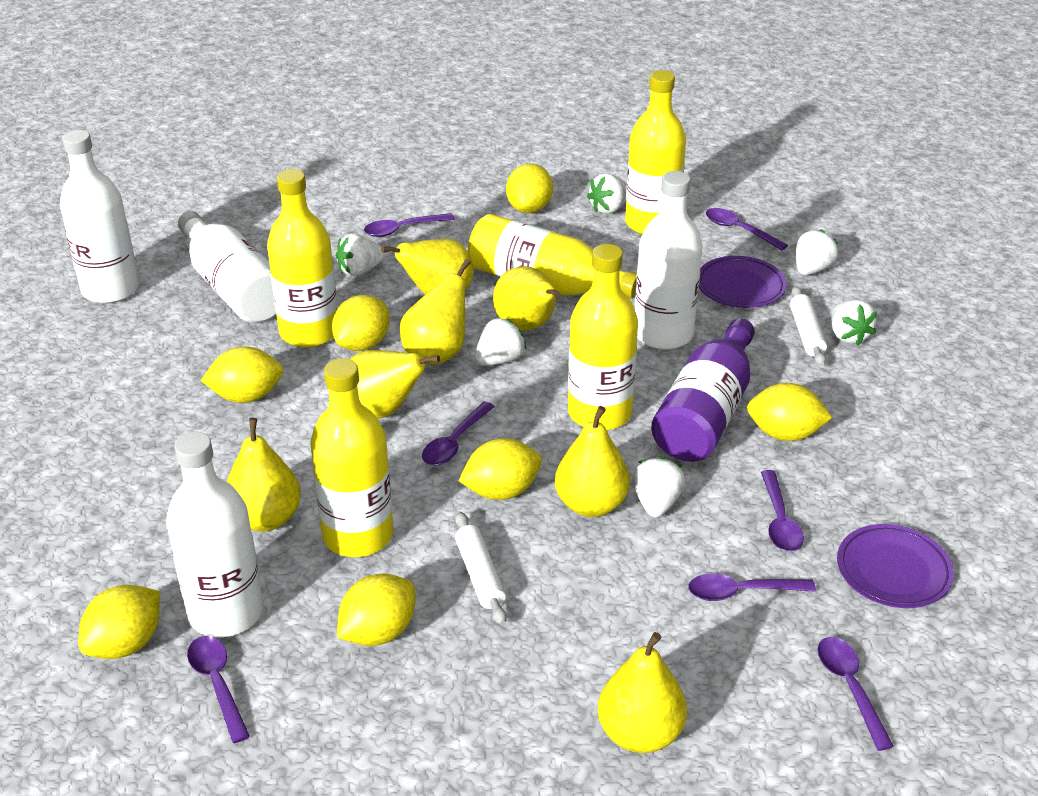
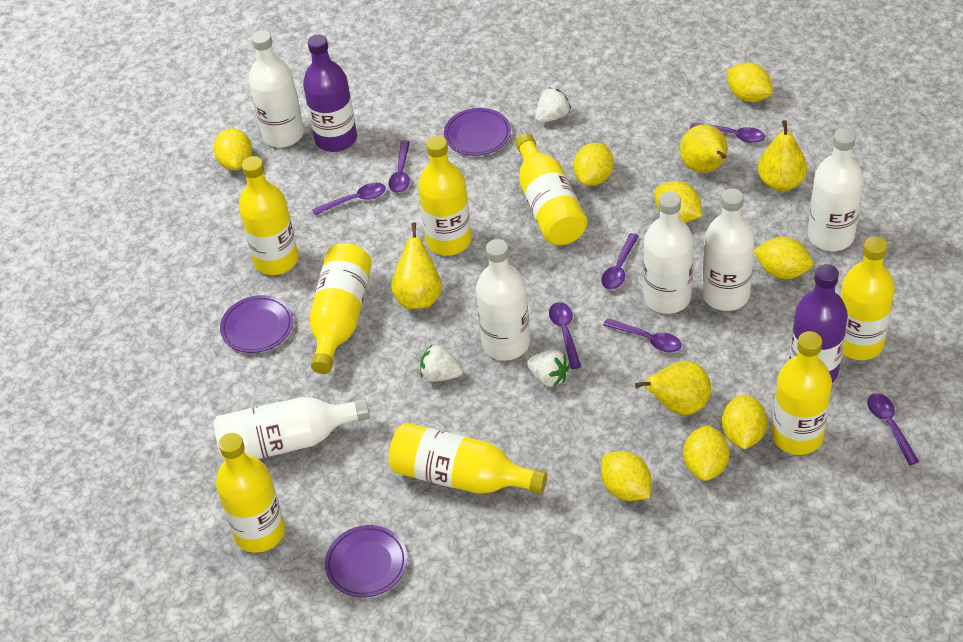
purple bottle: 1 -> 2
purple plate: 2 -> 3
white bottle: 4 -> 6
white rolling pin: 2 -> 0
white strawberry: 6 -> 3
yellow bottle: 5 -> 8
yellow lemon: 7 -> 8
yellow pear: 7 -> 4

